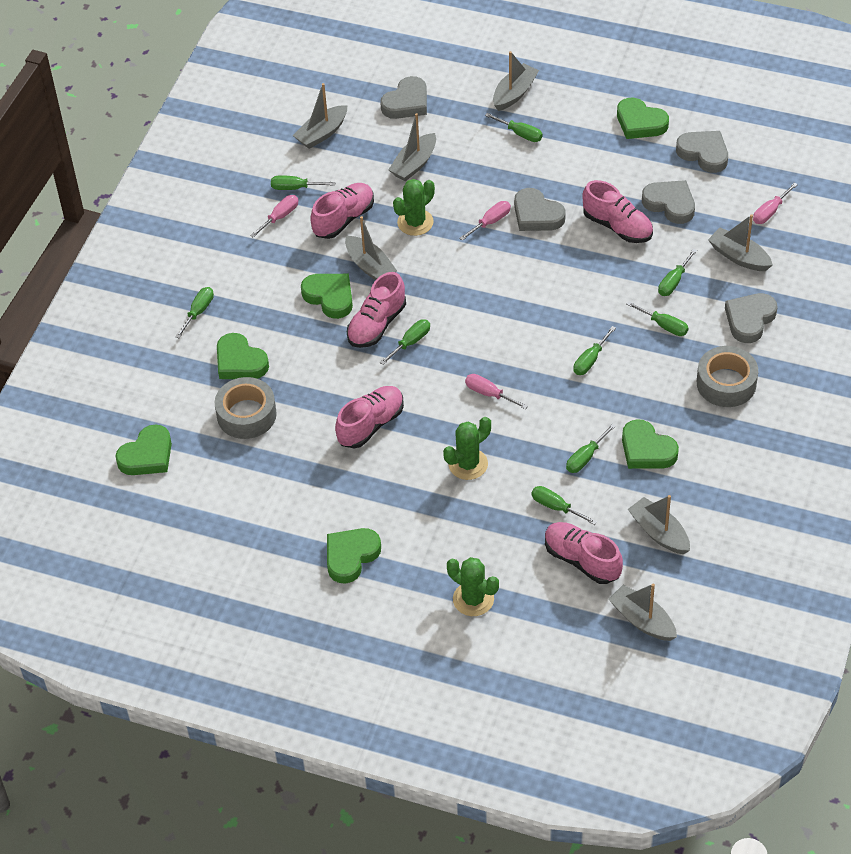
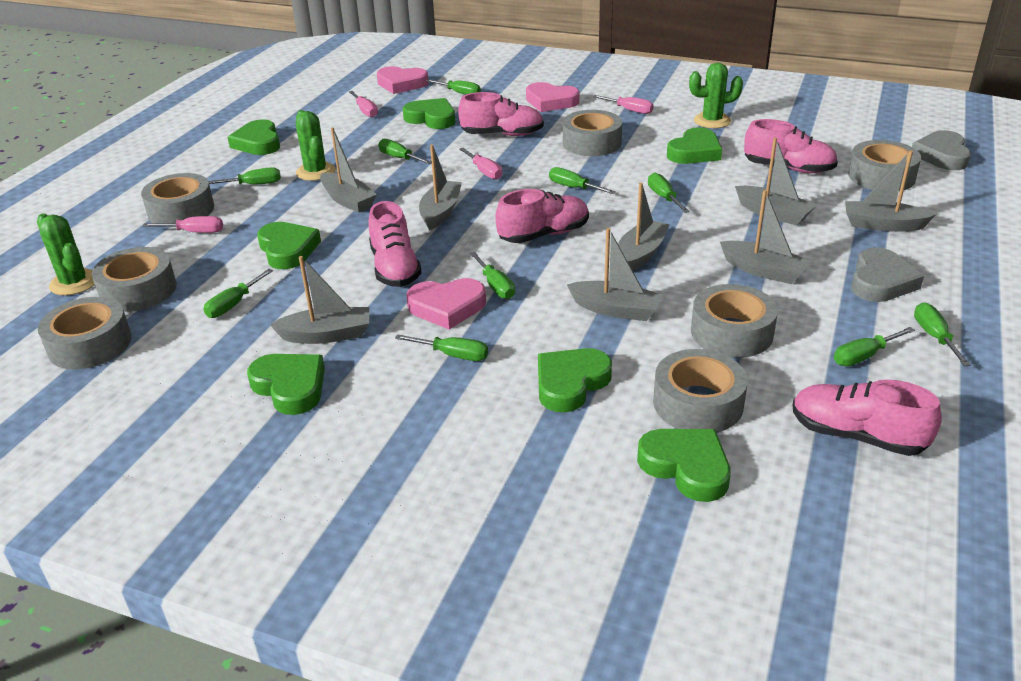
green heart: 6 -> 7
green screwdriver: 9 -> 10
grey boat: 7 -> 8
grey heart: 5 -> 2
grey tape: 2 -> 7
pink heart: 0 -> 3

